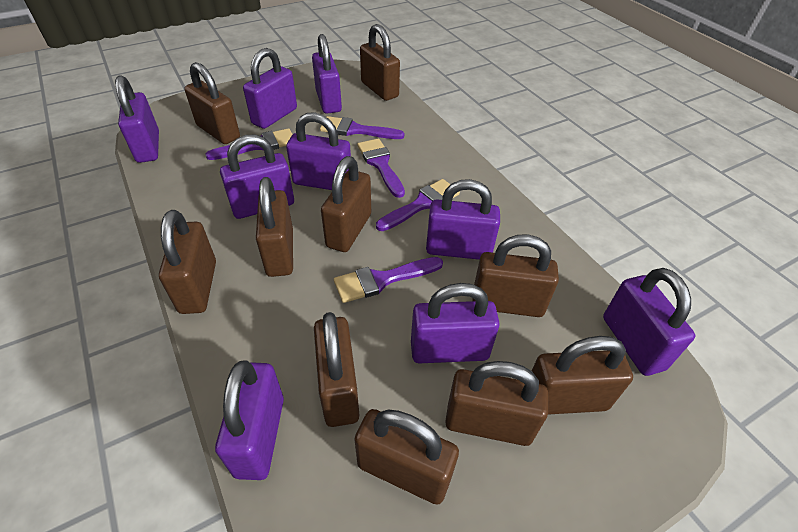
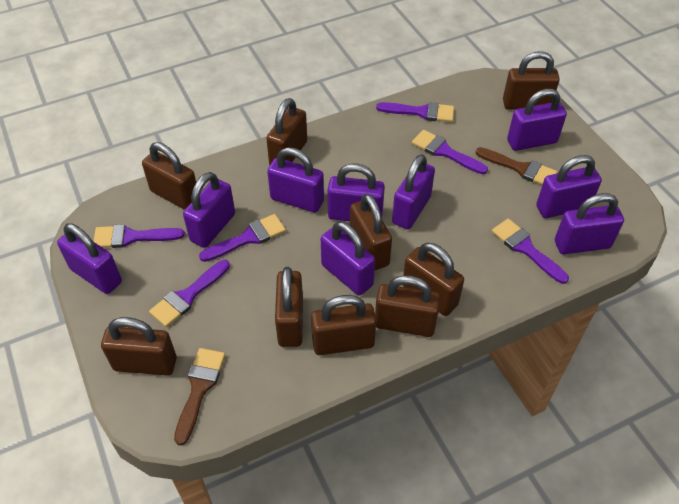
brown brush: 0 -> 2
brown padlock: 10 -> 9
purple brush: 5 -> 6

